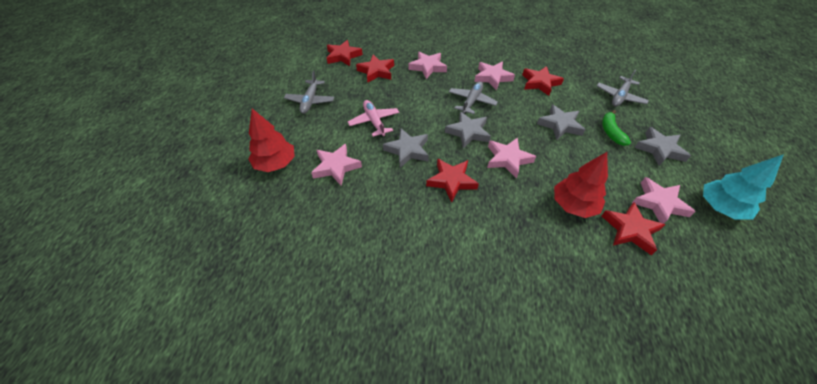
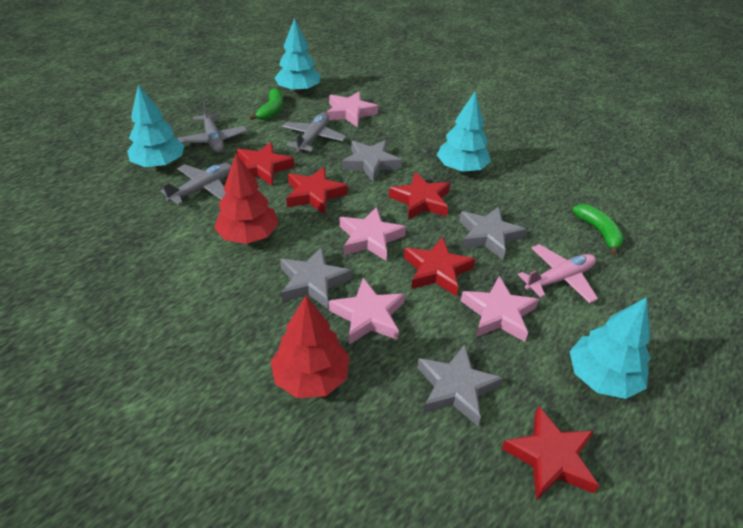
green banana: 1 -> 2
pink star: 5 -> 4
turquoise tree: 1 -> 4

